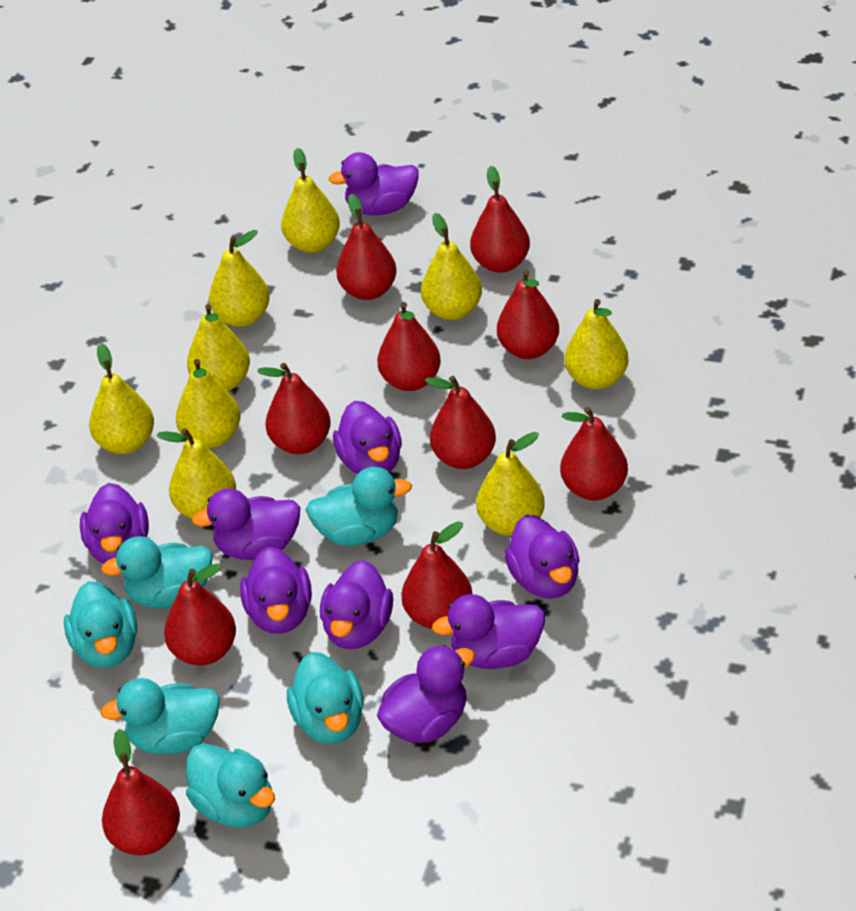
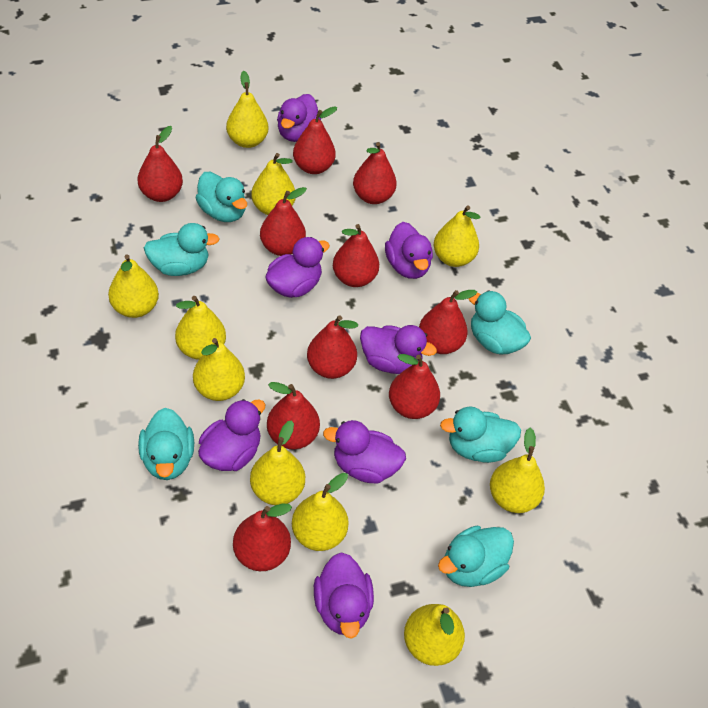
purple duck: 9 -> 7
yellow pear: 9 -> 10

